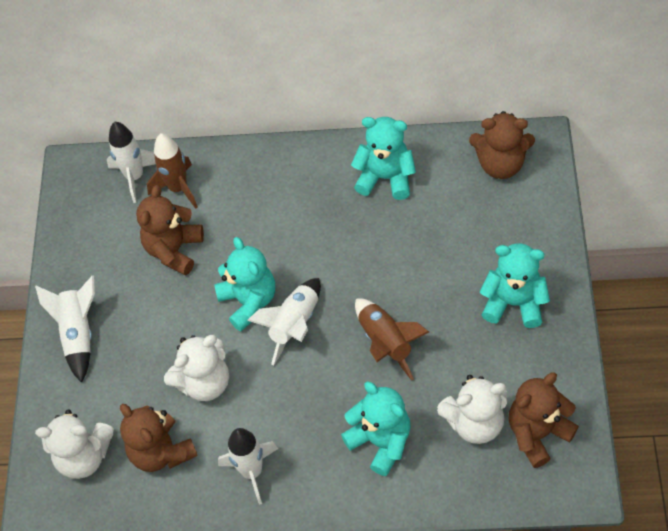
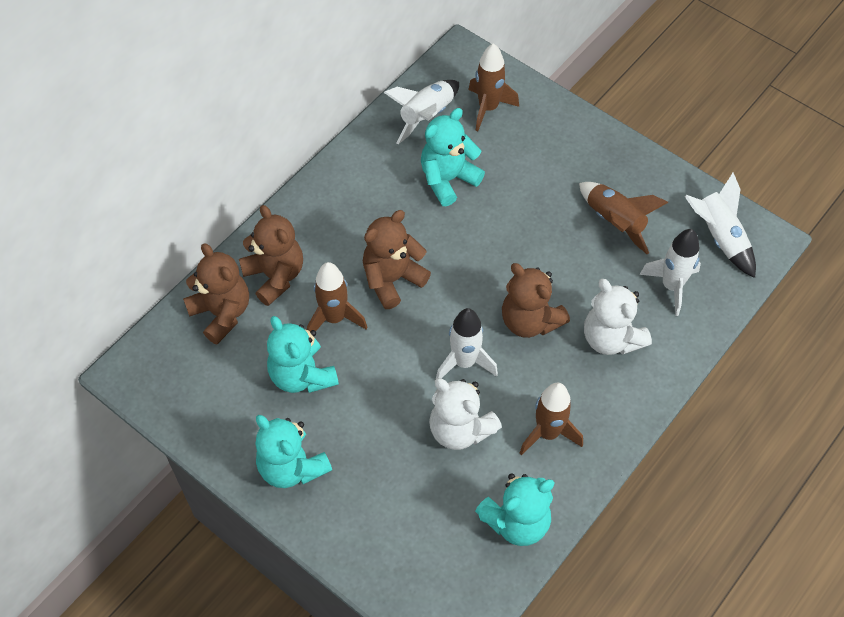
brown rocket: 2 -> 4
white teddy bear: 3 -> 2

